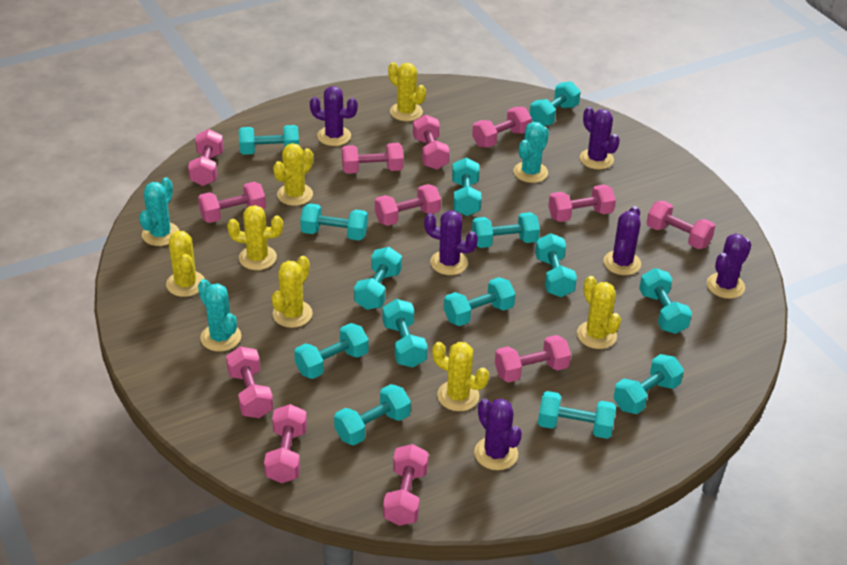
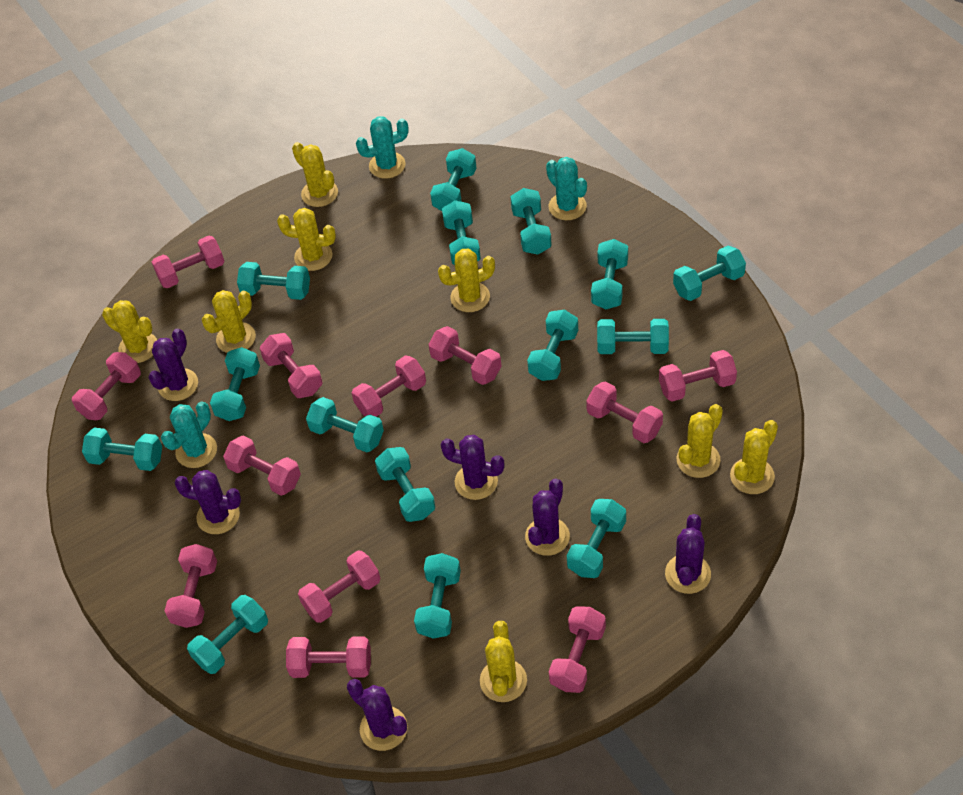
turquoise dumbbell: 14 -> 15
yellow cactus: 7 -> 8

